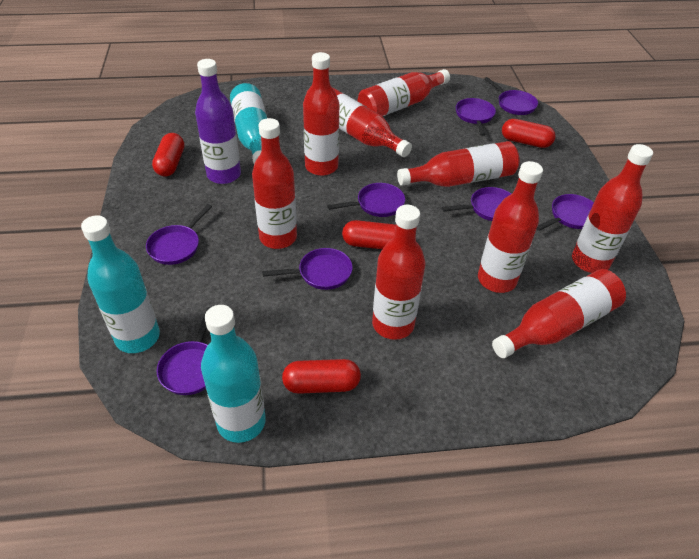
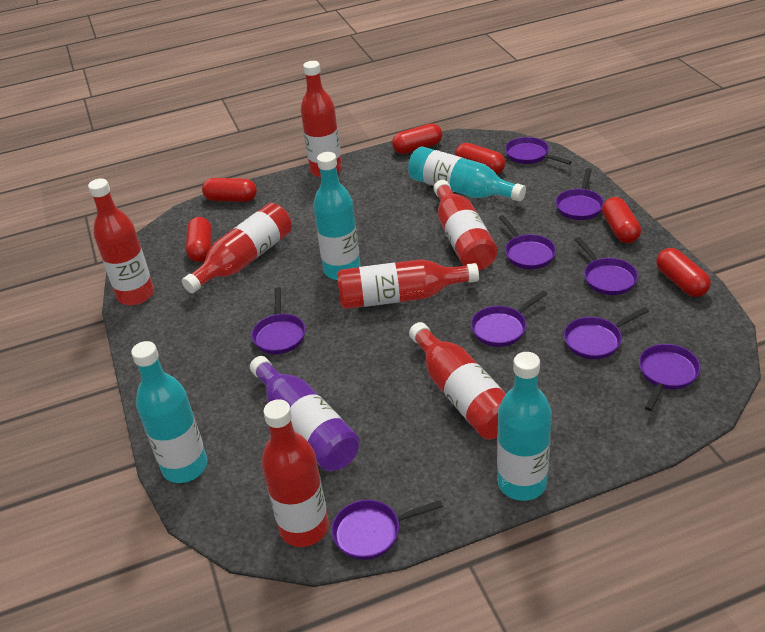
purple pan: 8 -> 9
red bottle: 9 -> 7
red capsule: 4 -> 6
turquoise bottle: 3 -> 4

